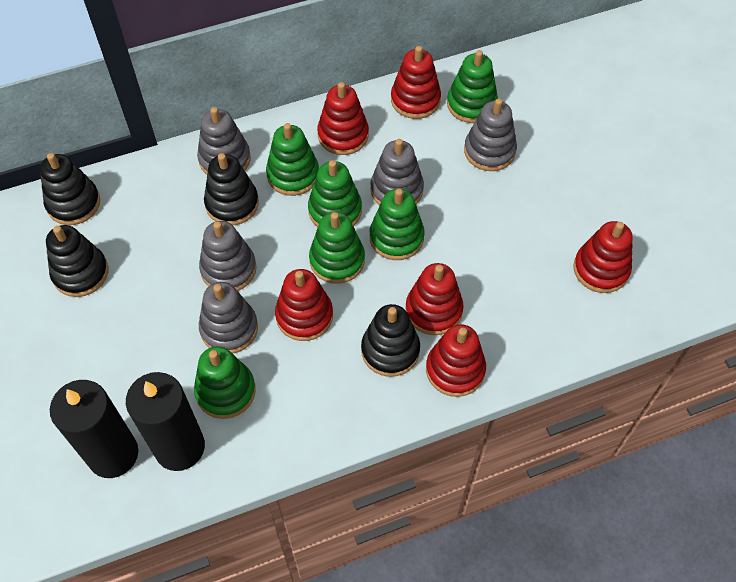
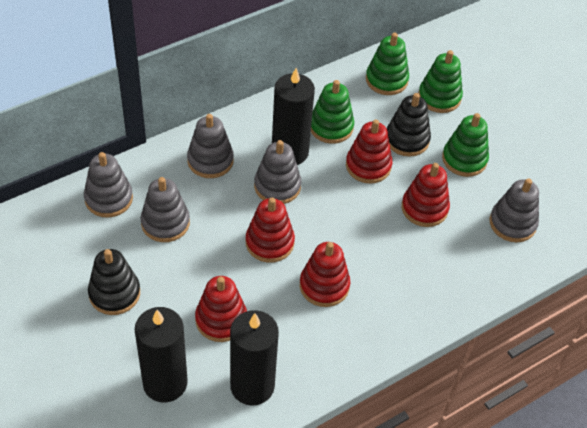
black candle: 2 -> 3
black stacking toy: 4 -> 2
green stacking toy: 6 -> 4
red stacking toy: 6 -> 5

